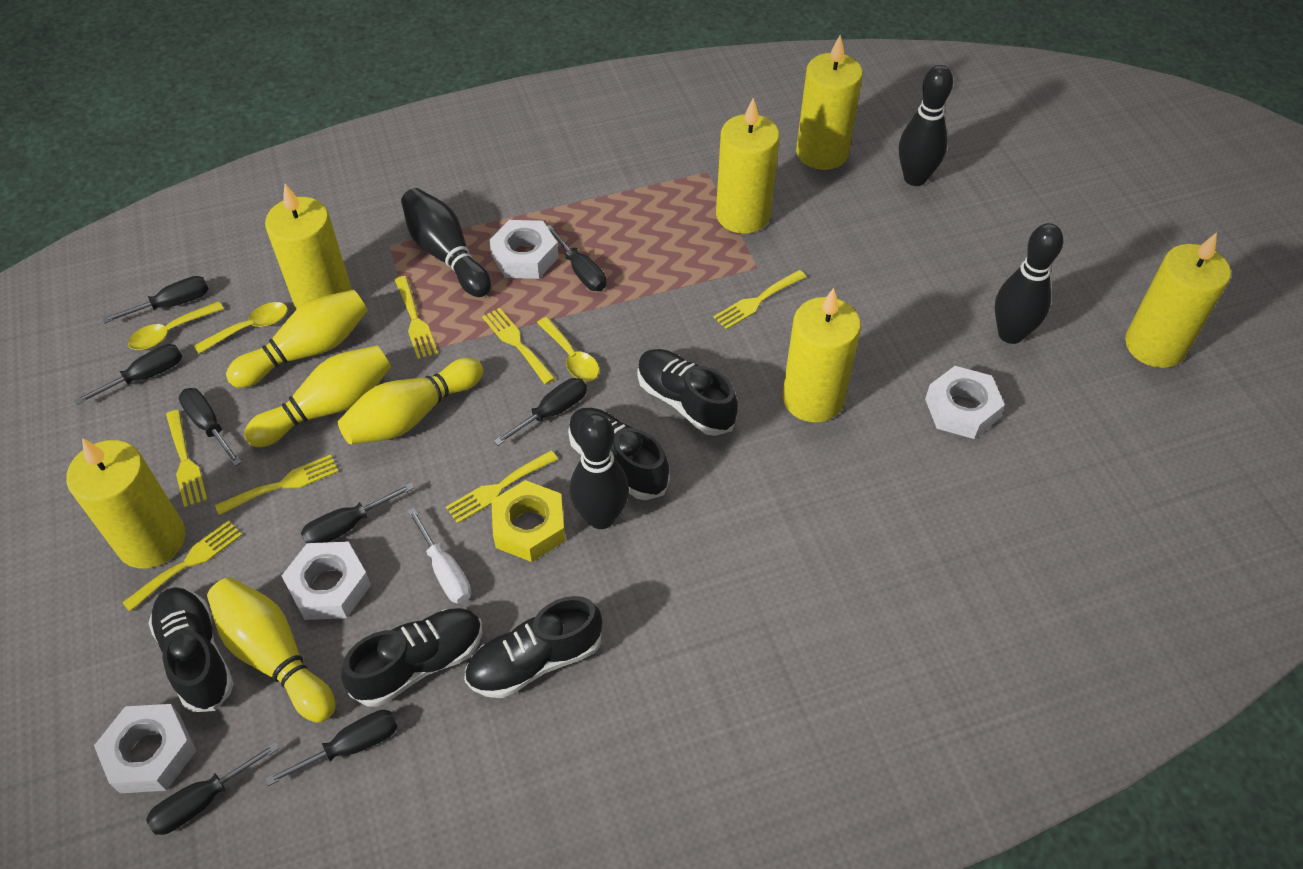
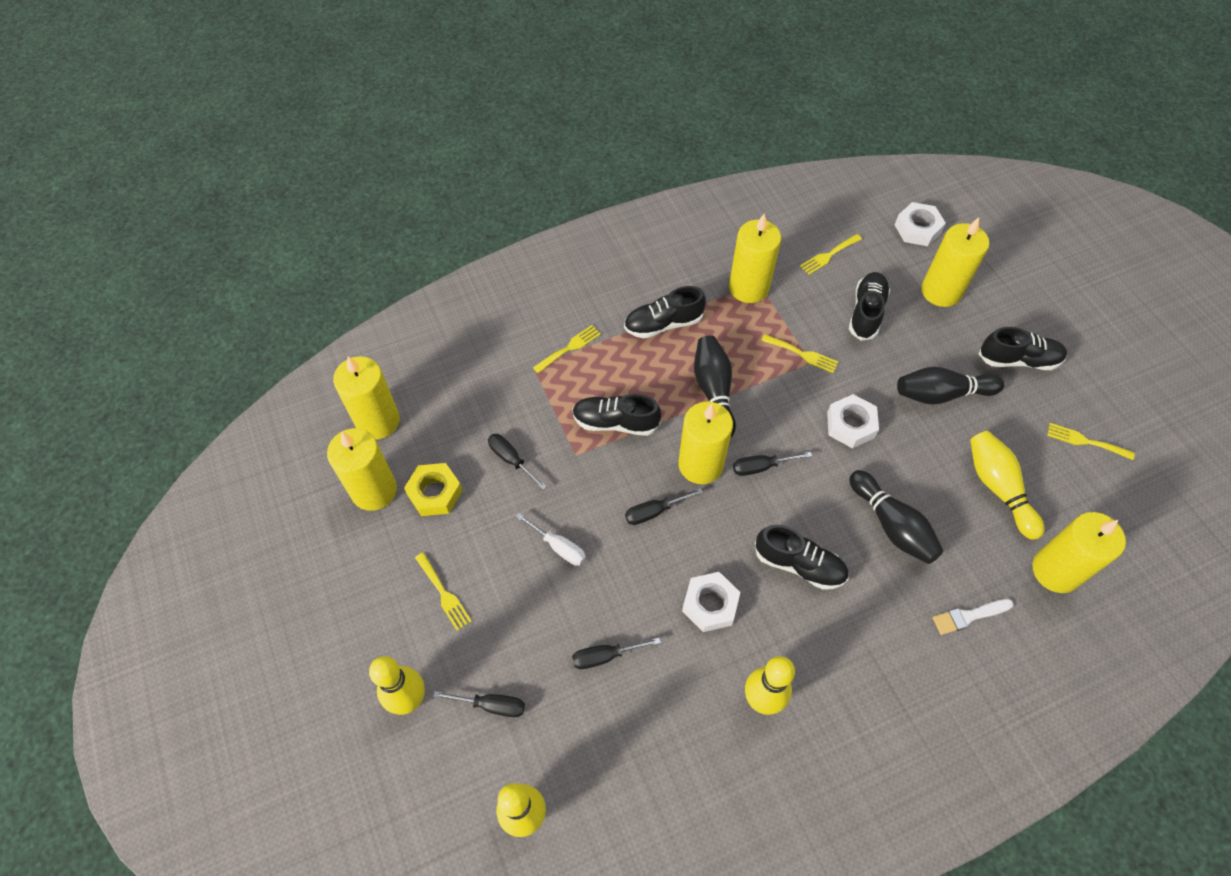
black bowling pin: 4 -> 3
black screwdriver: 8 -> 5
white brush: 0 -> 1
white nut: 4 -> 3
yellow fork: 7 -> 5
yellow spoon: 3 -> 0

